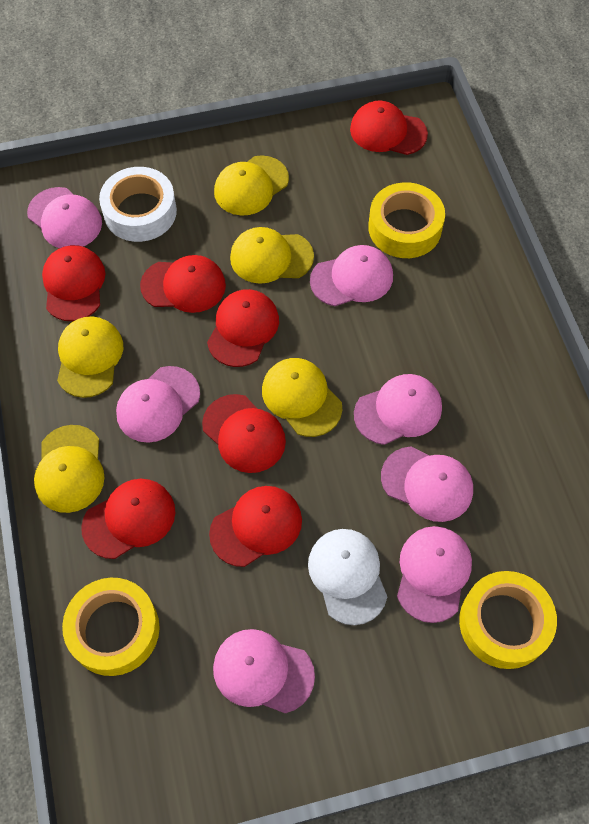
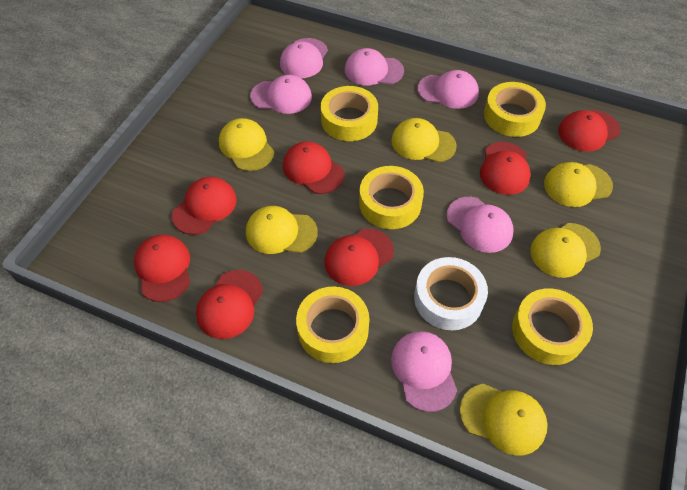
pink cap: 7 -> 6
white cap: 1 -> 0
yellow cap: 5 -> 6
yellow tape: 3 -> 5

